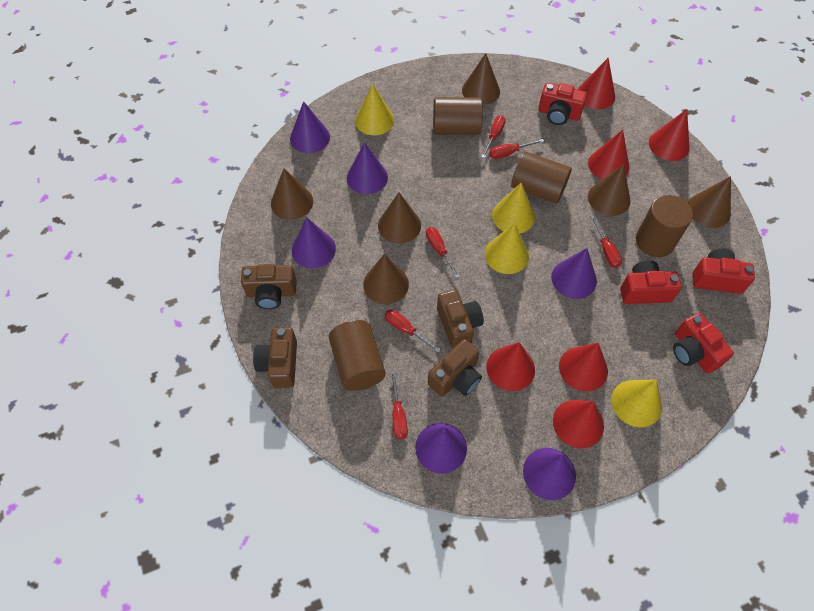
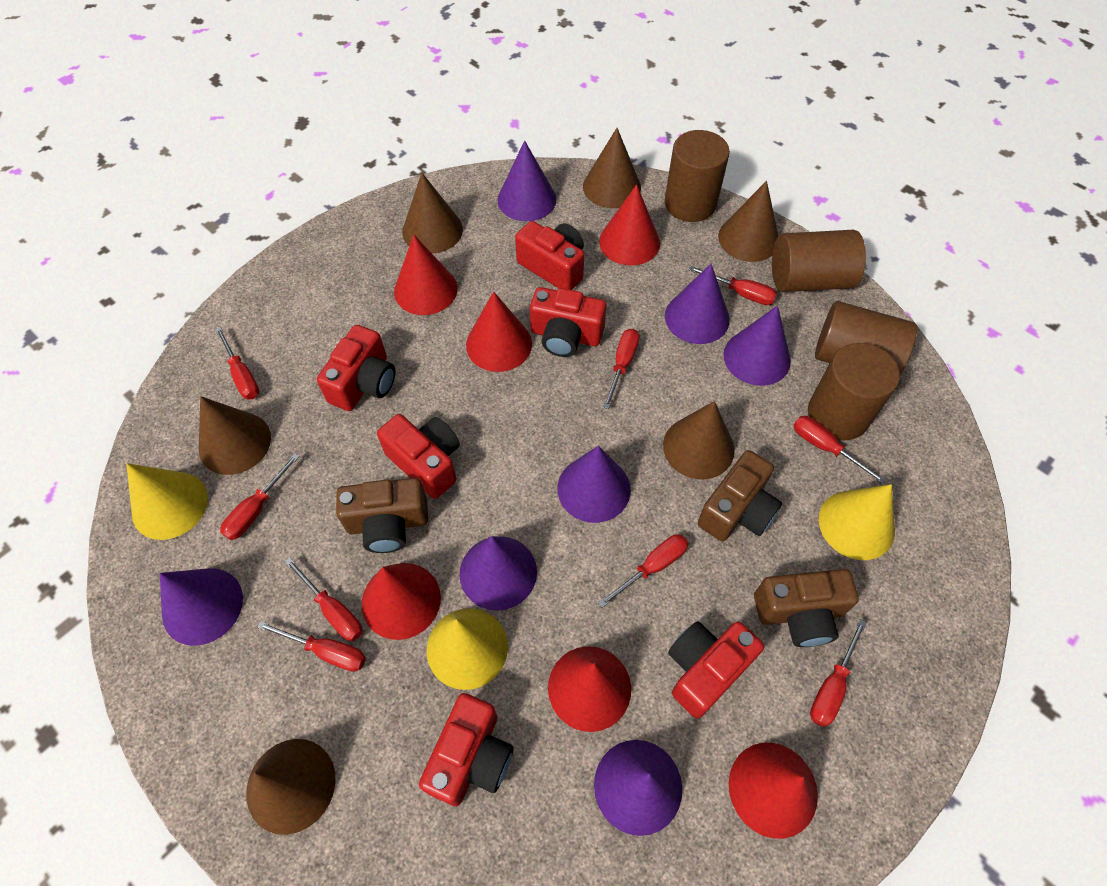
brown camera: 4 -> 3
purple cone: 6 -> 7
red camera: 4 -> 6
red screwdriver: 6 -> 9
yellow cone: 4 -> 3

